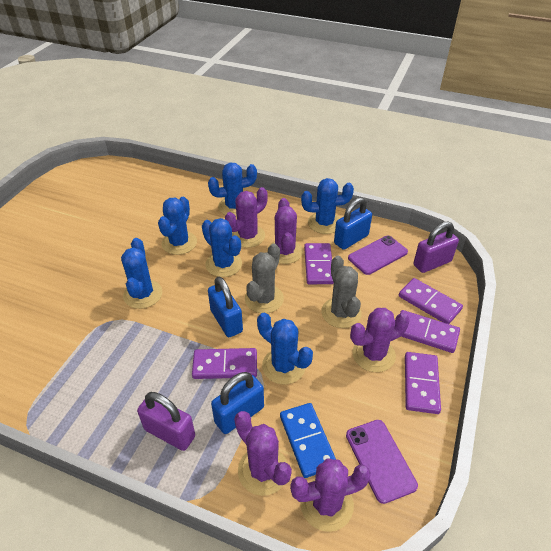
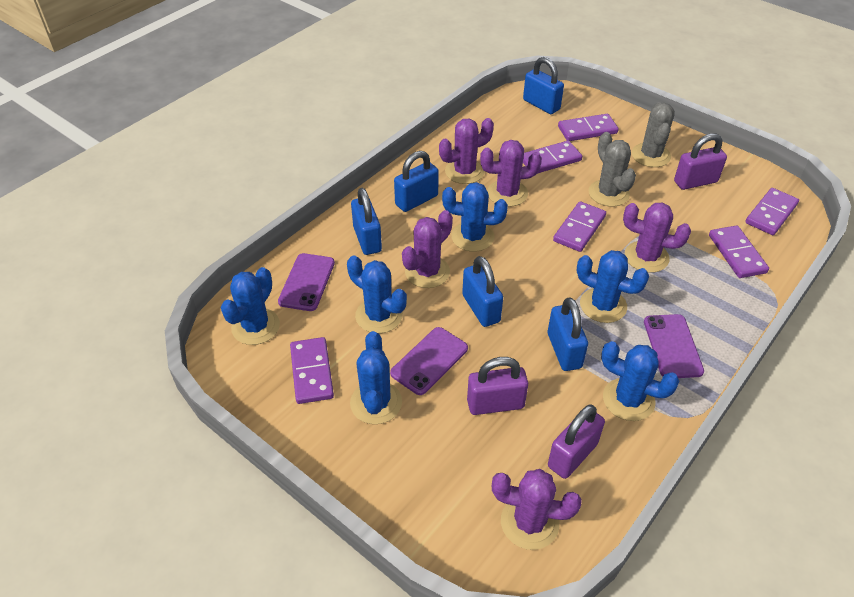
blue domino: 1 -> 0
blue padlock: 3 -> 5
purple domino: 5 -> 6
purple padlock: 2 -> 3
purple phone: 2 -> 3

